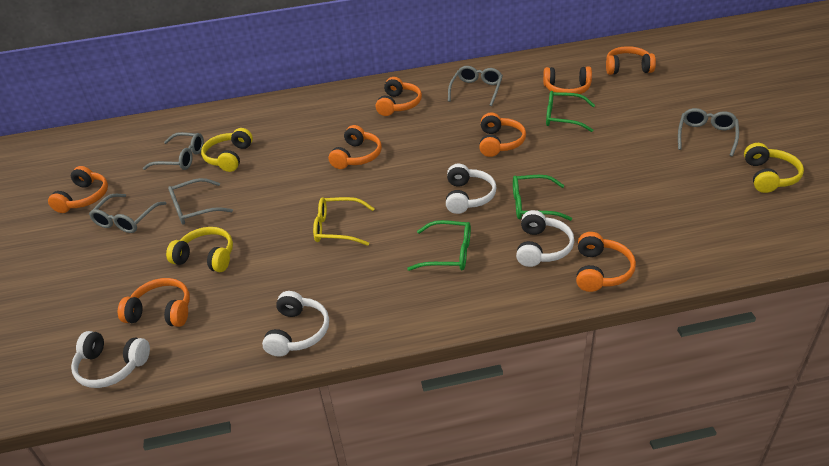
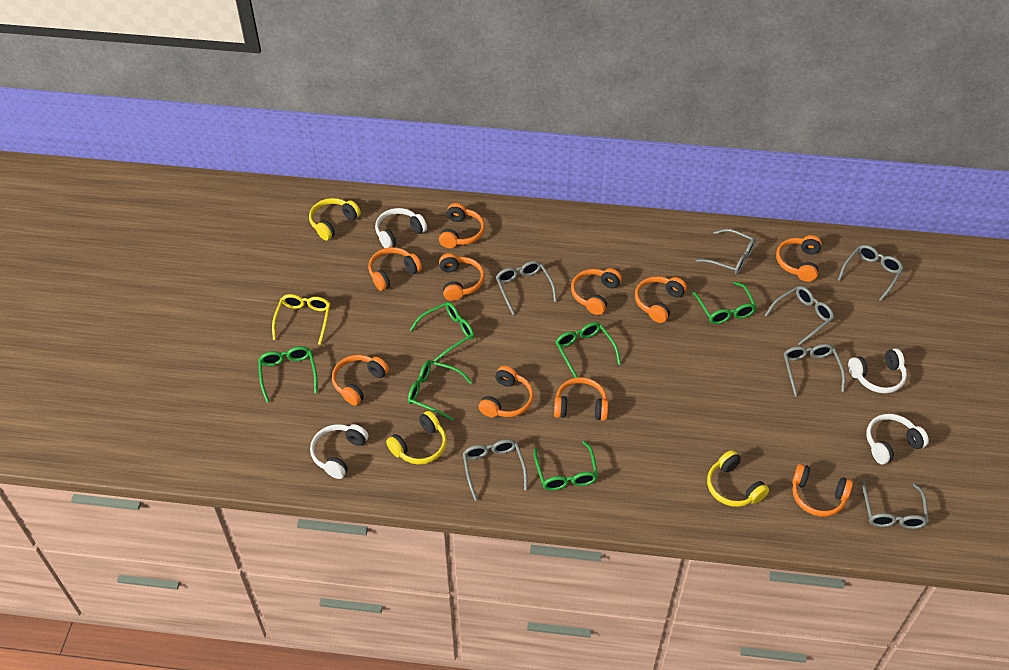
green glasses: 3 -> 6
grey glasses: 5 -> 7
orange headphones: 8 -> 10

